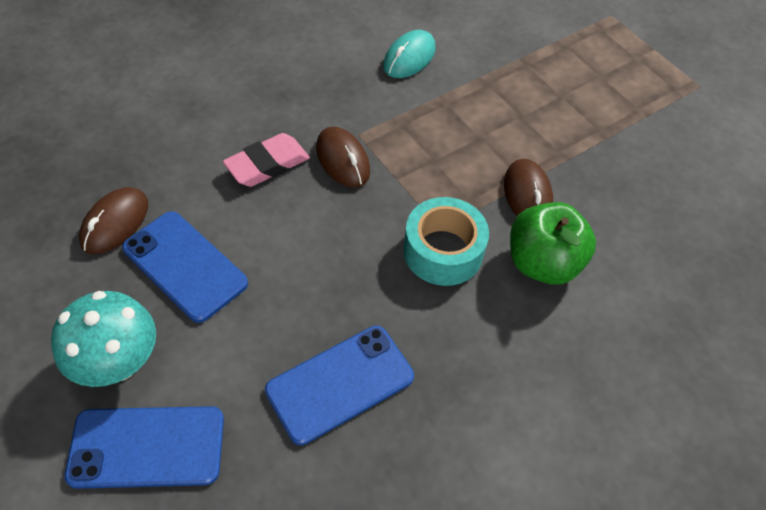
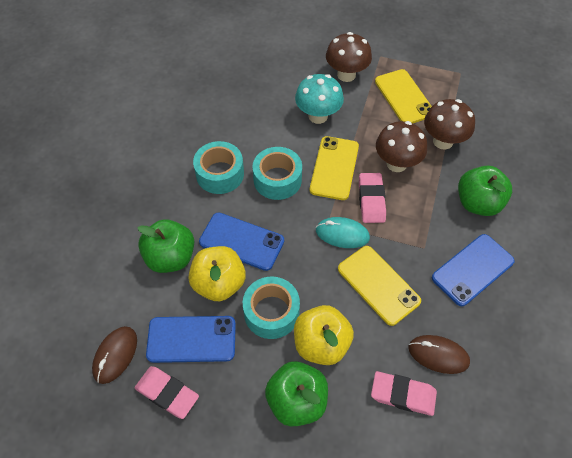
brown mouse: 3 -> 2
brown mushroom: 0 -> 3
green apple: 1 -> 3
pink eraser: 1 -> 3
turquoise tape: 1 -> 3
yellow apple: 0 -> 2
yellow phone: 0 -> 3

